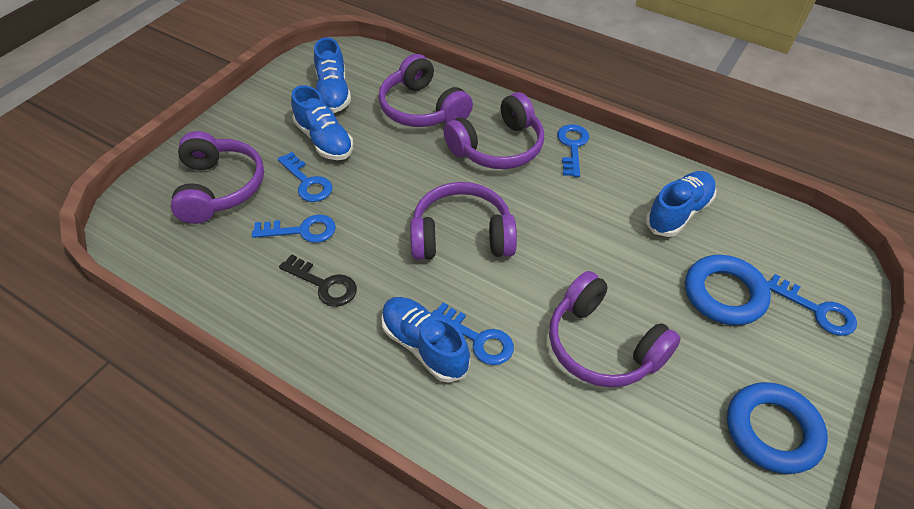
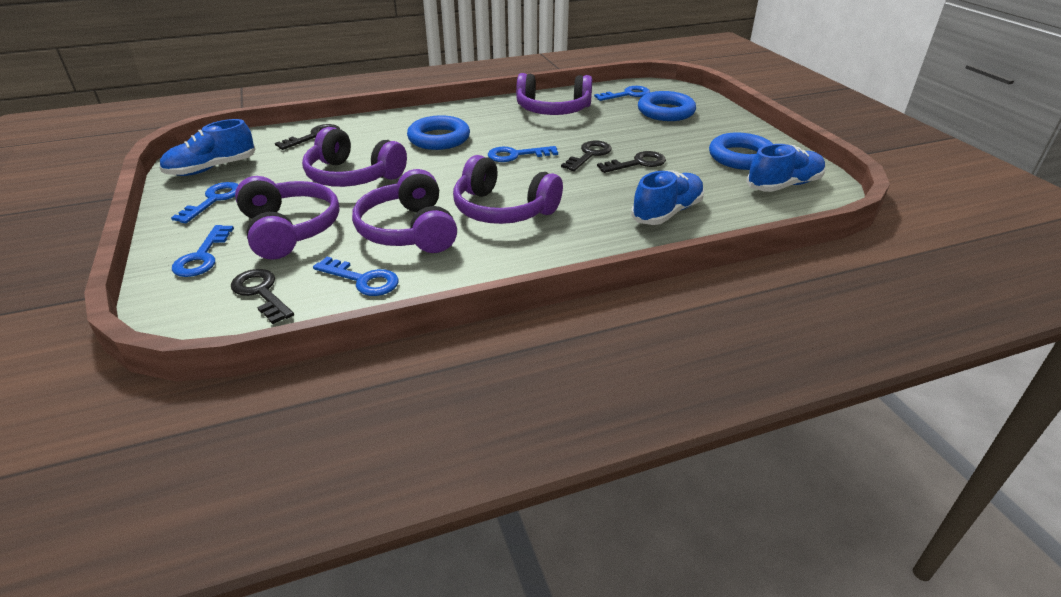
black key: 1 -> 4
blue ring: 2 -> 3
blue shoe: 4 -> 3

